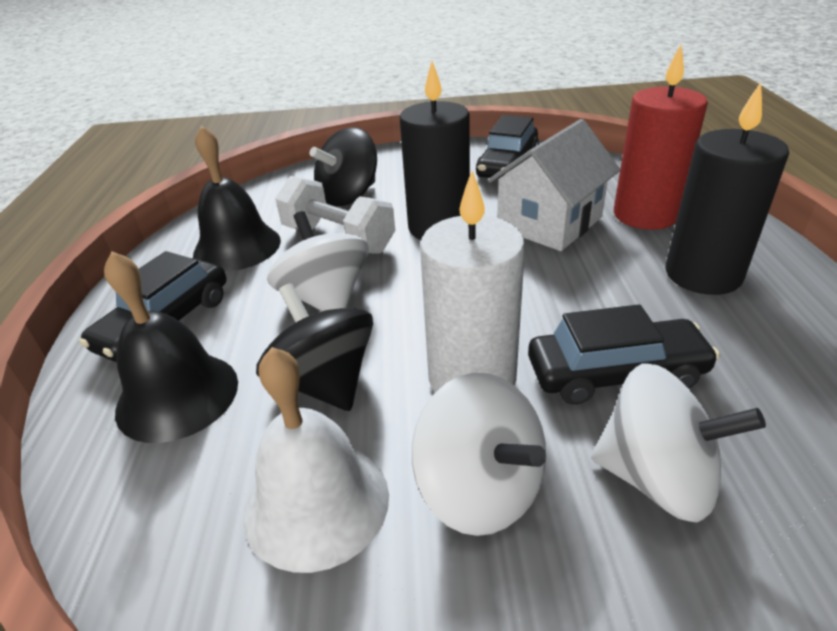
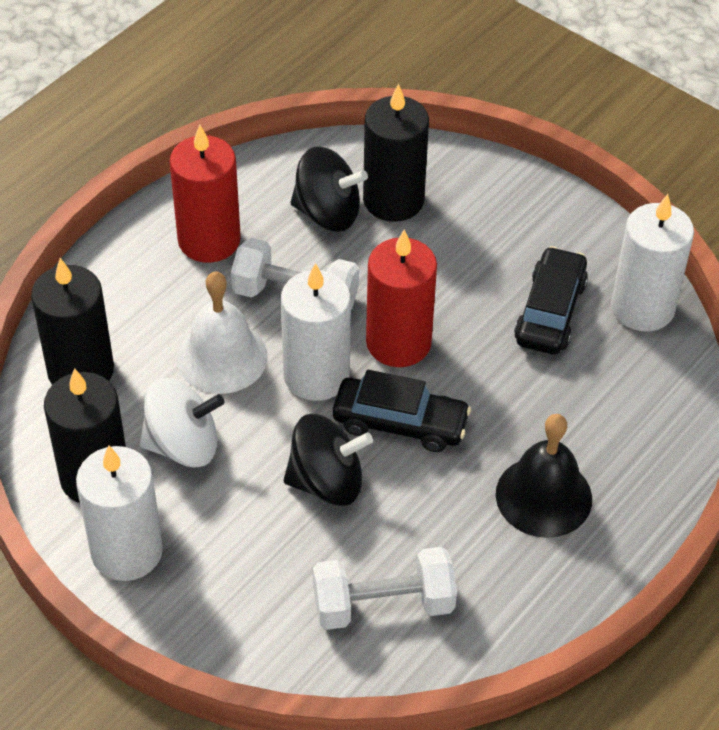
black bell: 2 -> 1
black candle: 2 -> 3
black car: 3 -> 2
red candle: 1 -> 2
white candle: 1 -> 3
white dumbbell: 1 -> 2
white house: 1 -> 0
white spinning top: 3 -> 1

